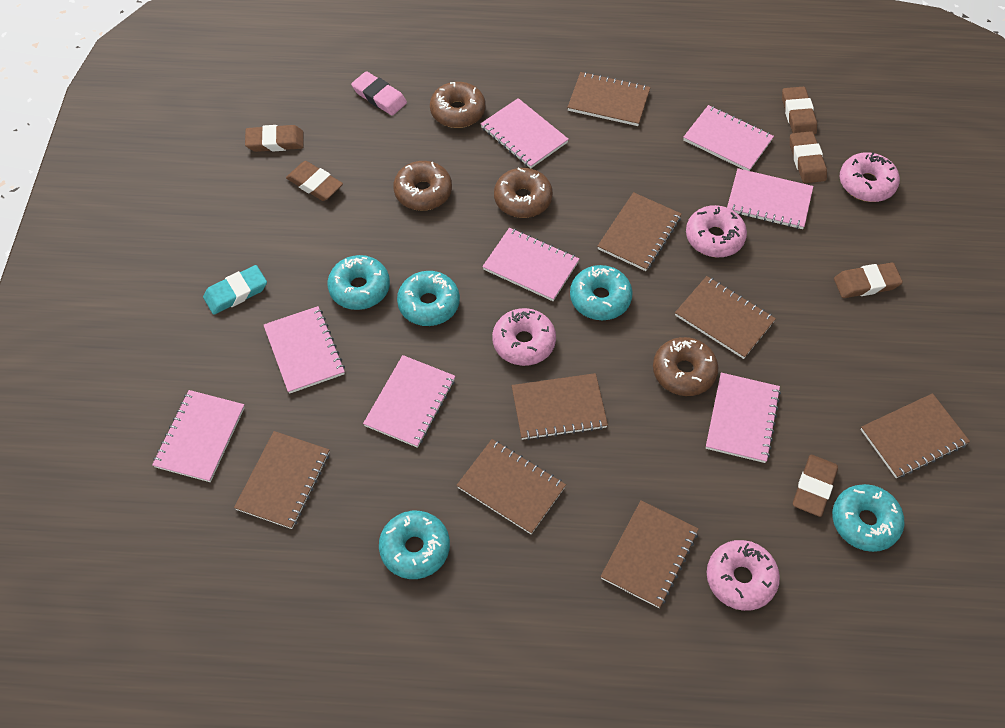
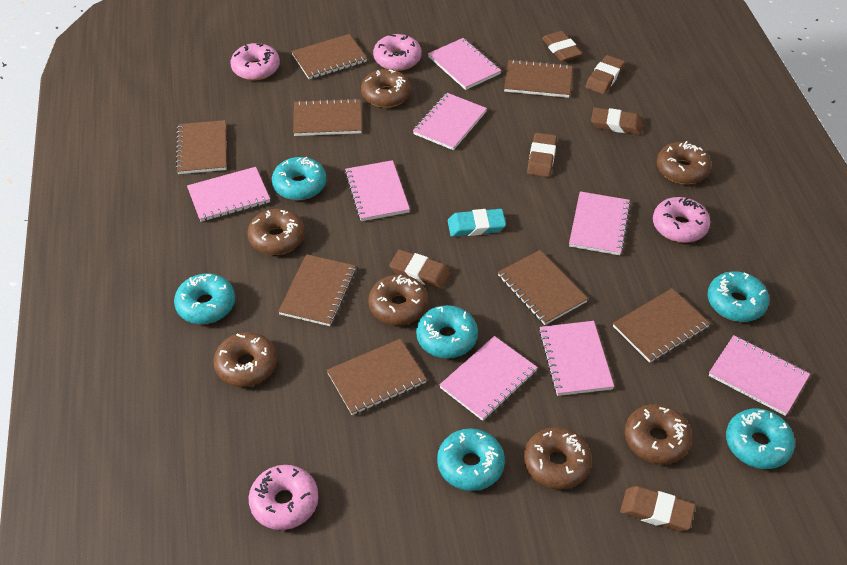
brown donut: 4 -> 7
pink eraser: 1 -> 0
turquoise donut: 5 -> 6

